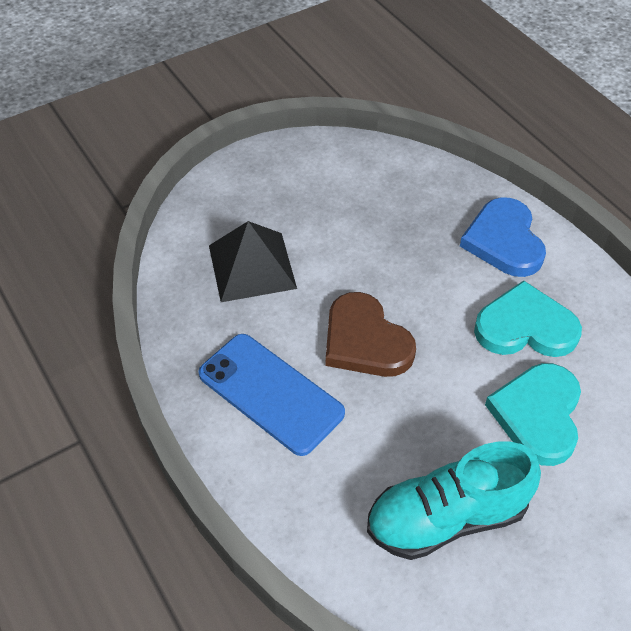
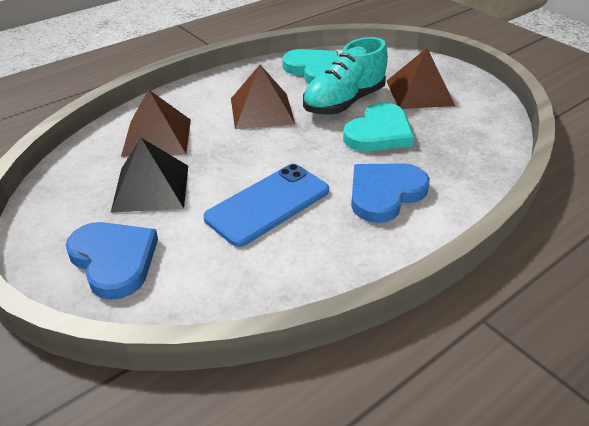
blue heart: 1 -> 2
brown heart: 1 -> 0
brown pyramid: 0 -> 3

